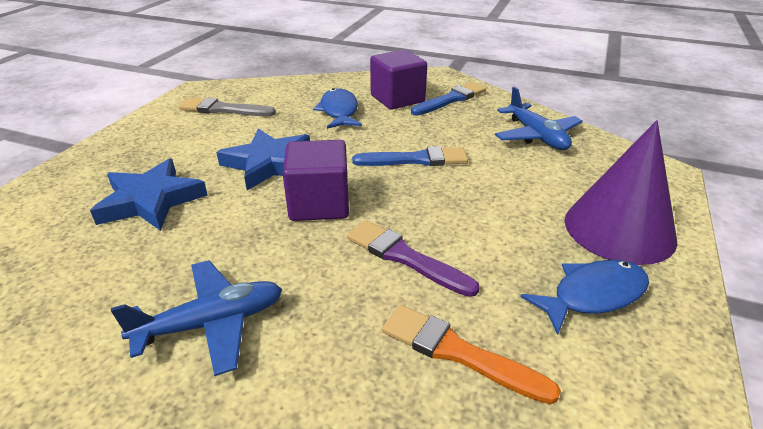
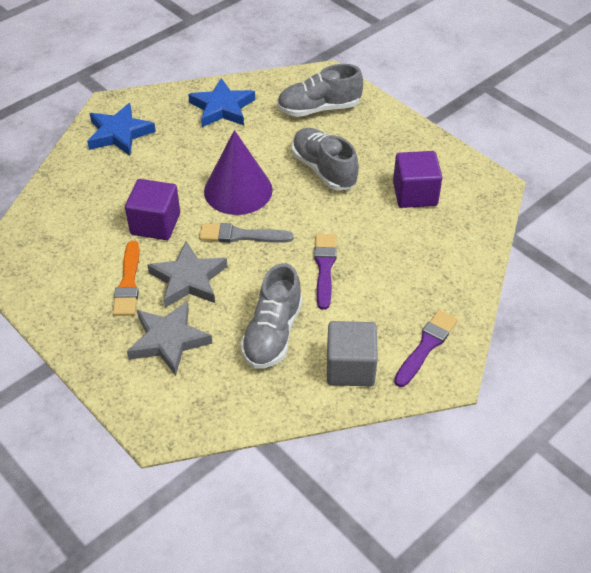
blue brush: 2 -> 0
blue fish: 2 -> 0
blue plane: 2 -> 0
grey cube: 0 -> 1
grey shoe: 0 -> 3
grey star: 0 -> 2
purple brush: 1 -> 2

